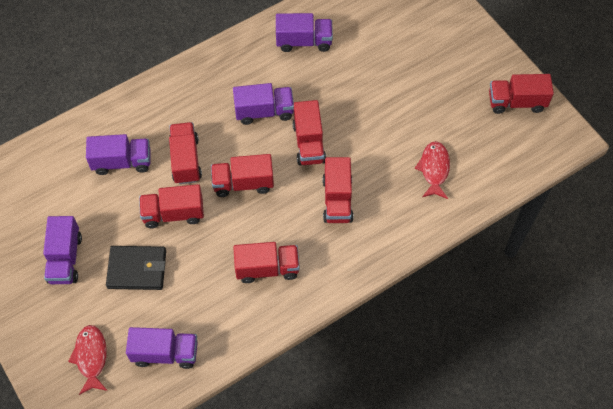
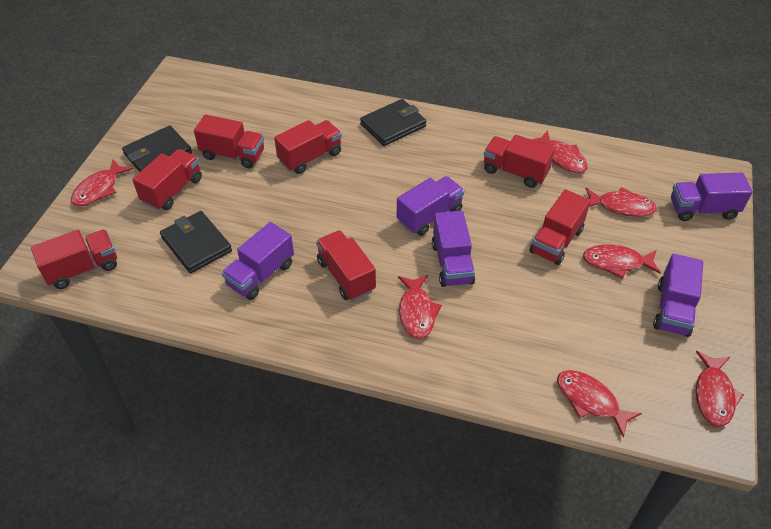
black wallet: 1 -> 3
red fish: 2 -> 7

